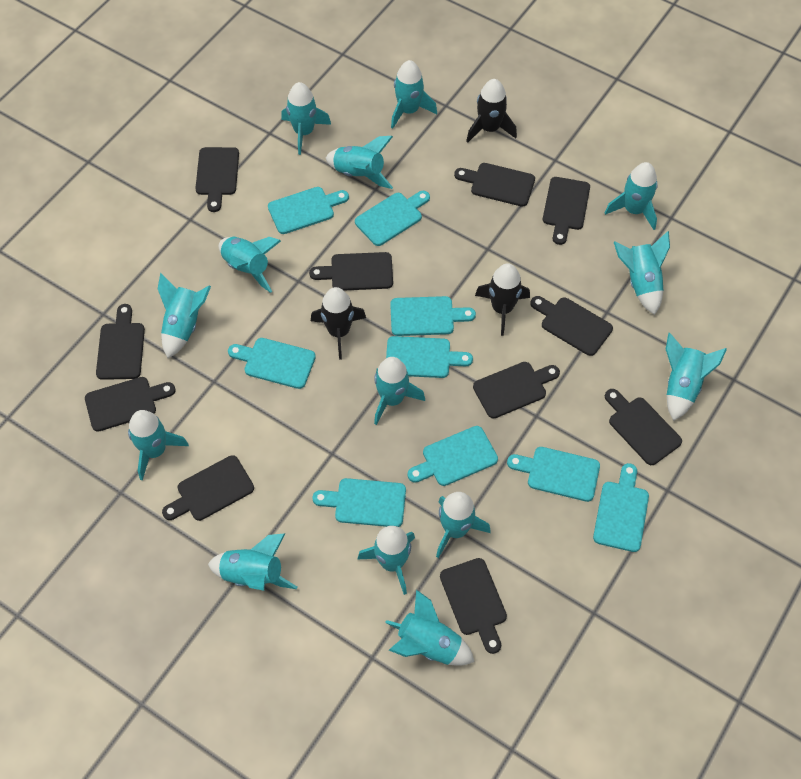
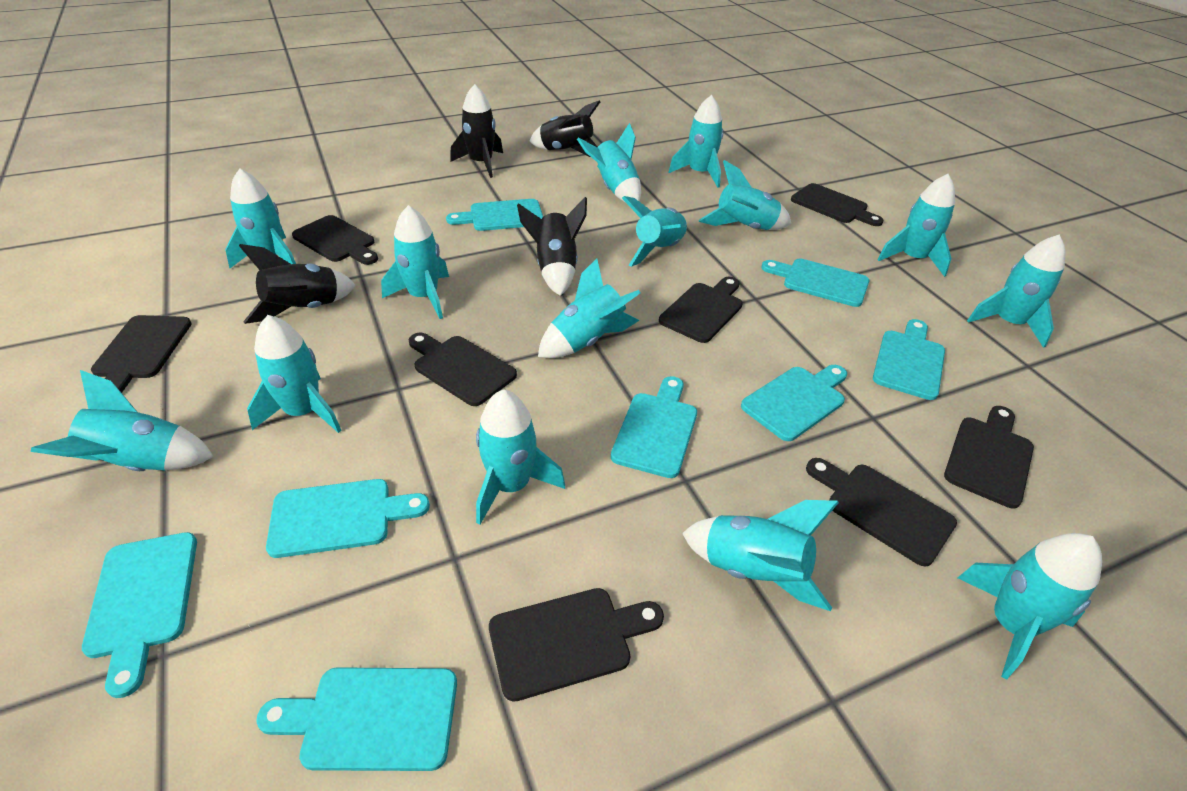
black cutting board: 11 -> 8
black rocket: 3 -> 4
turquoise cutting board: 9 -> 8

